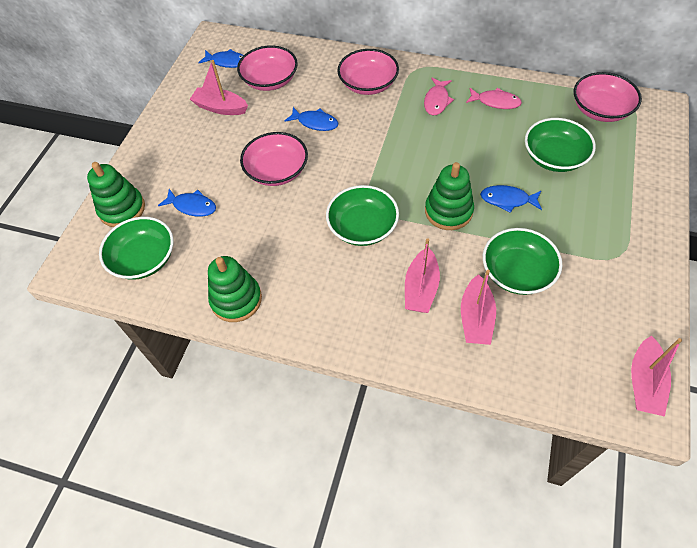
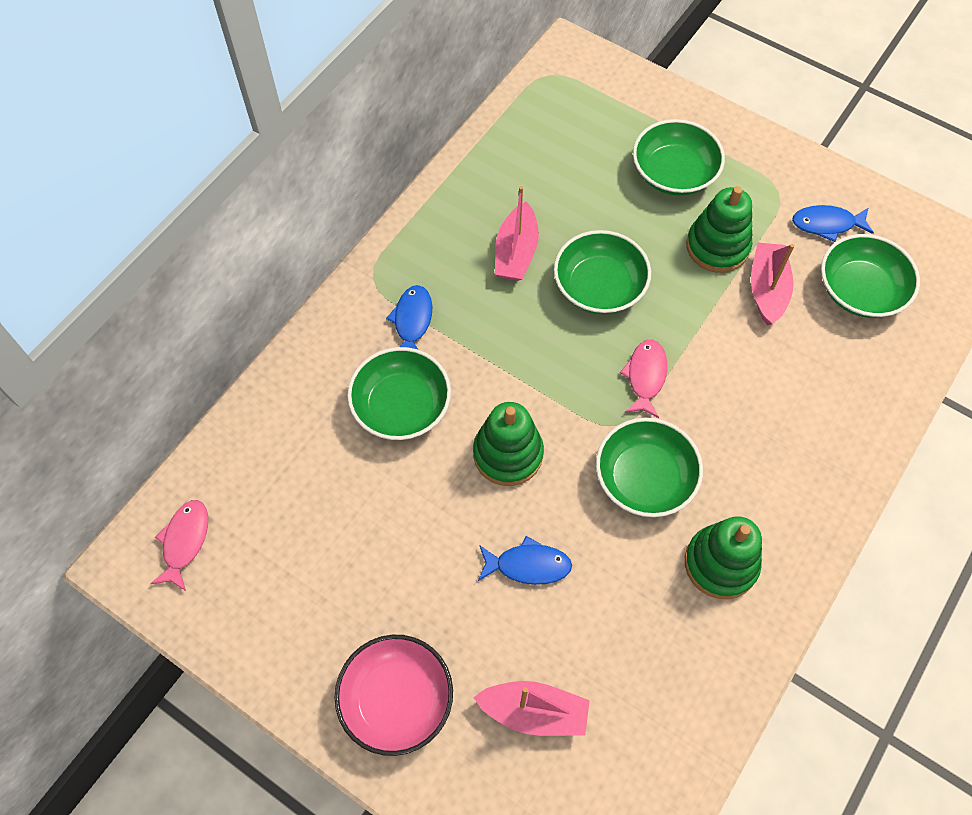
blue fish: 4 -> 3
green bowl: 4 -> 5
pink boat: 4 -> 3
pink bowl: 4 -> 1

